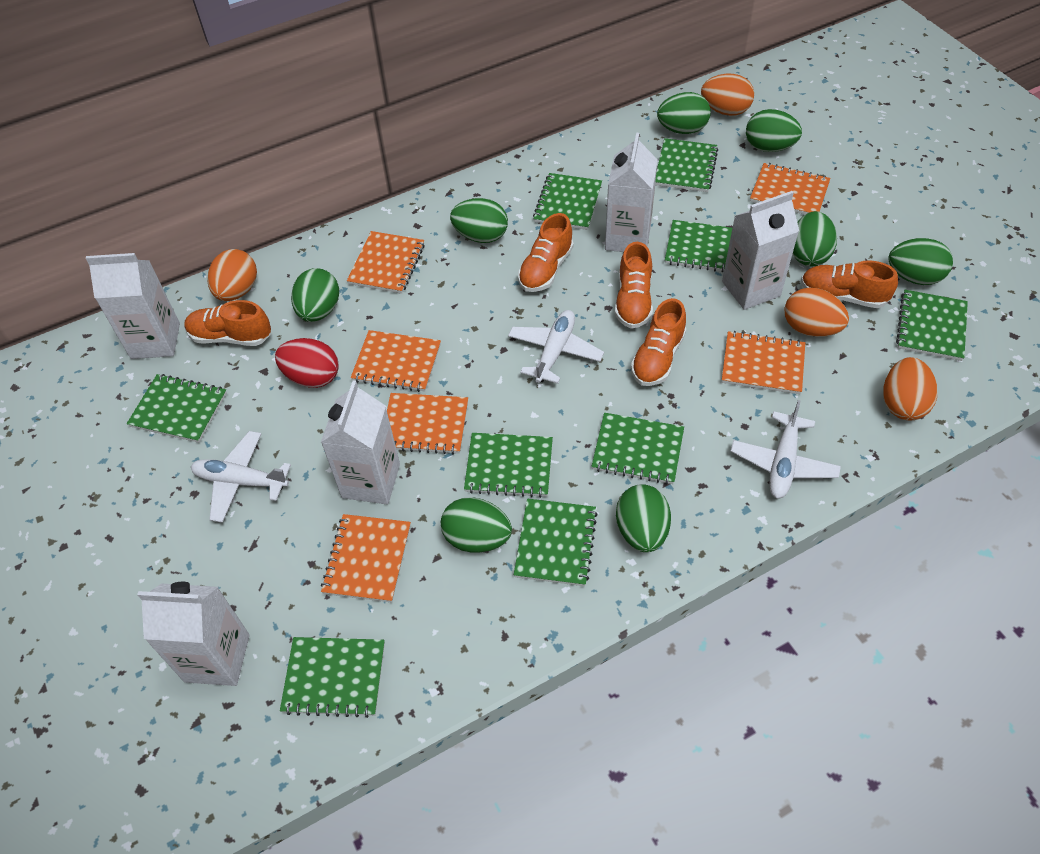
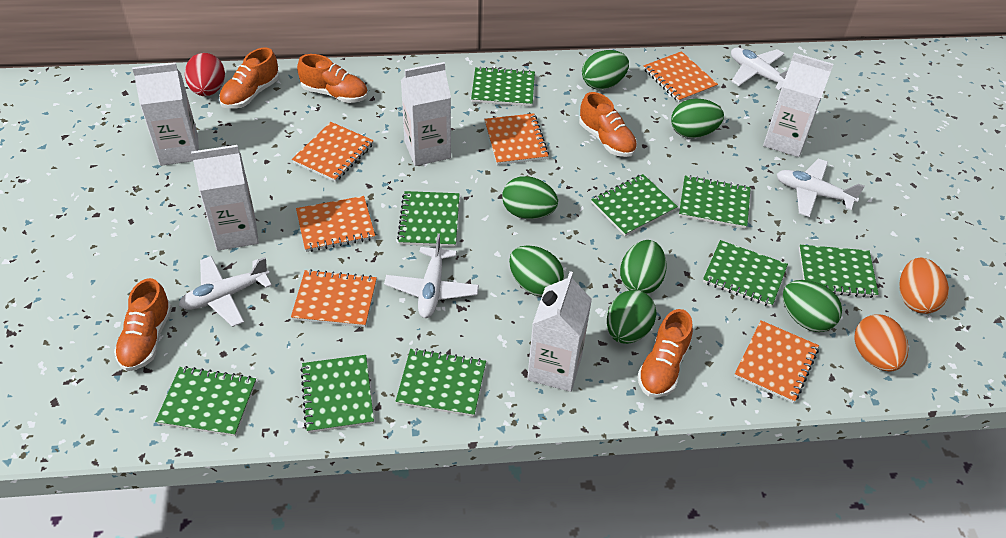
green egg: 8 -> 7
orange egg: 4 -> 2
white plane: 3 -> 4

